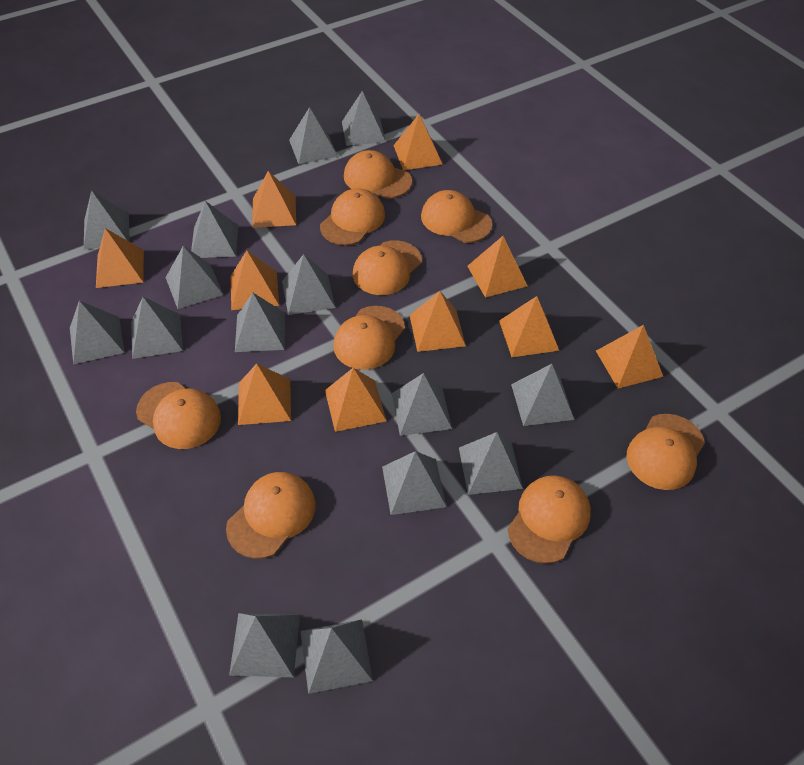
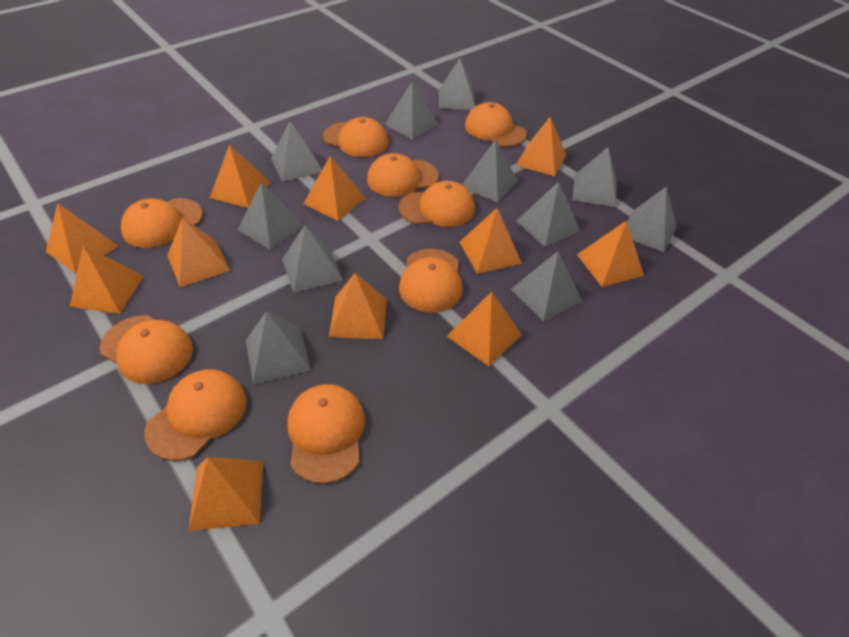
grey pyramid: 15 -> 11
orange pyramid: 10 -> 11

